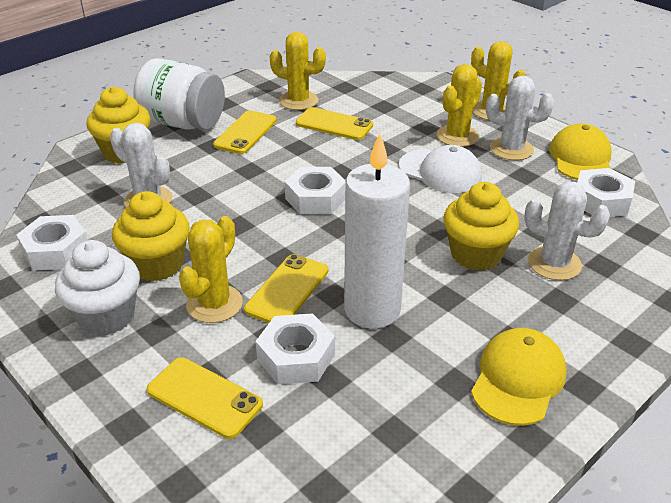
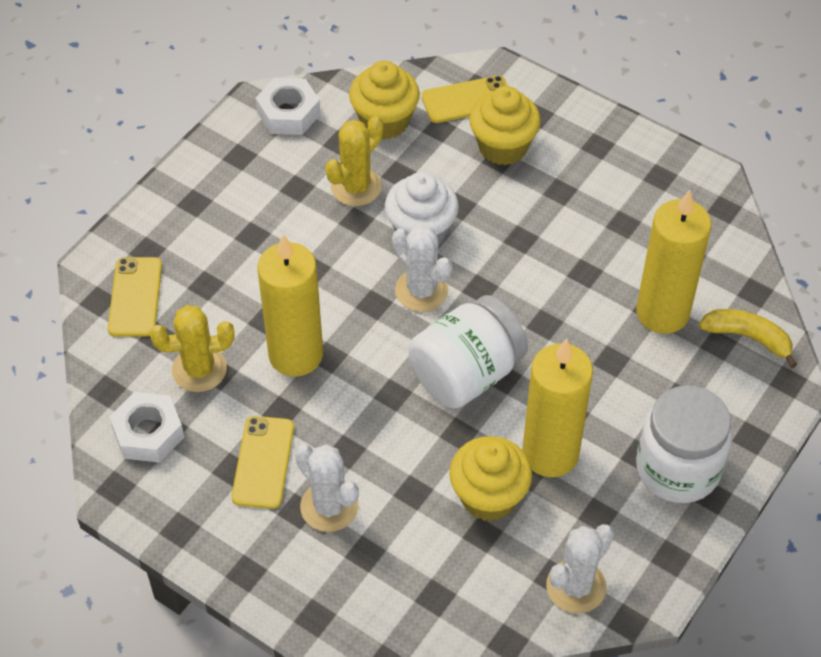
white candle: 1 -> 0
white cap: 1 -> 0
white jar: 1 -> 2
white nut: 4 -> 2
yellow banana: 0 -> 1
yellow cactus: 4 -> 2
yellow candle: 0 -> 3
yellow cap: 2 -> 0
yellow phone: 4 -> 3

